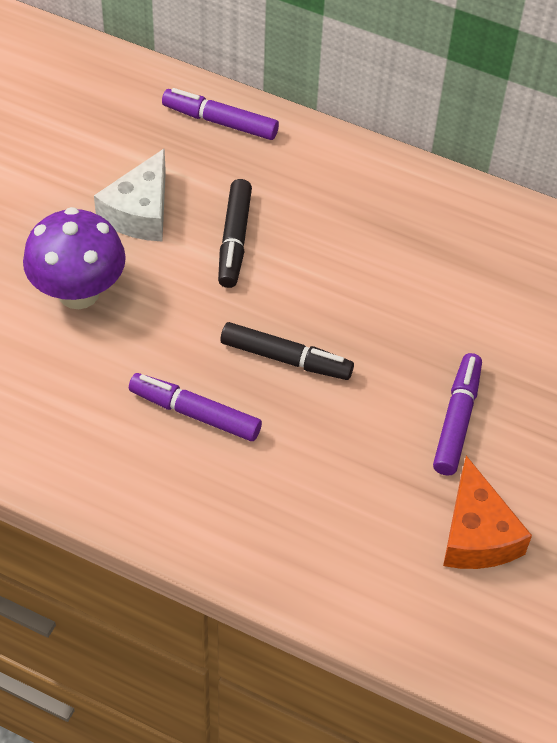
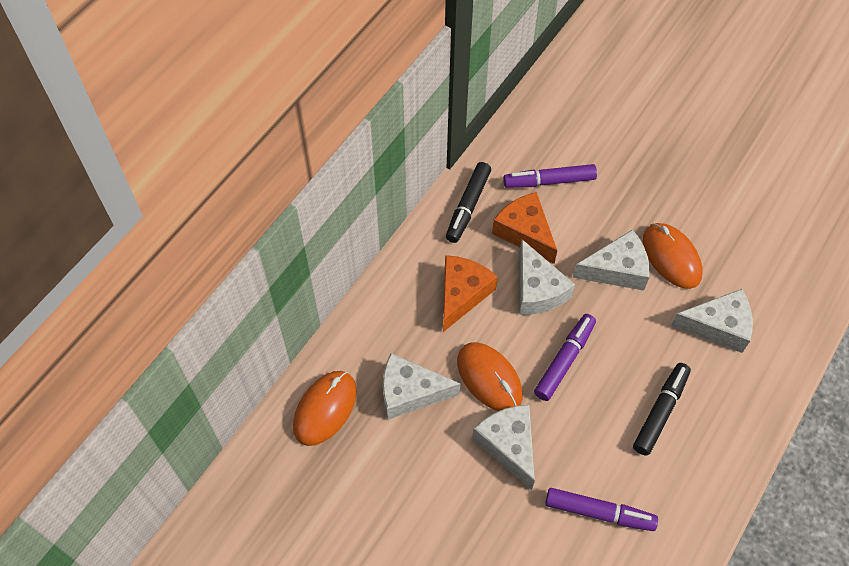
orange cheese: 1 -> 2
orange mouse: 0 -> 3
purple mushroom: 1 -> 0
white cheese: 1 -> 5

